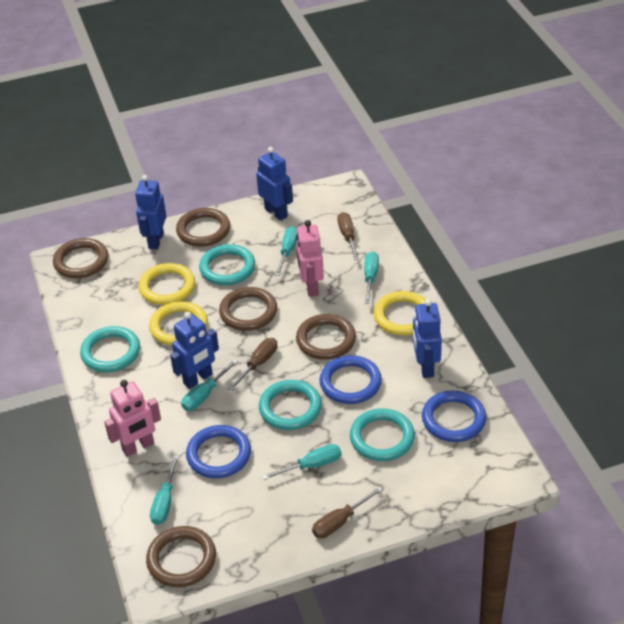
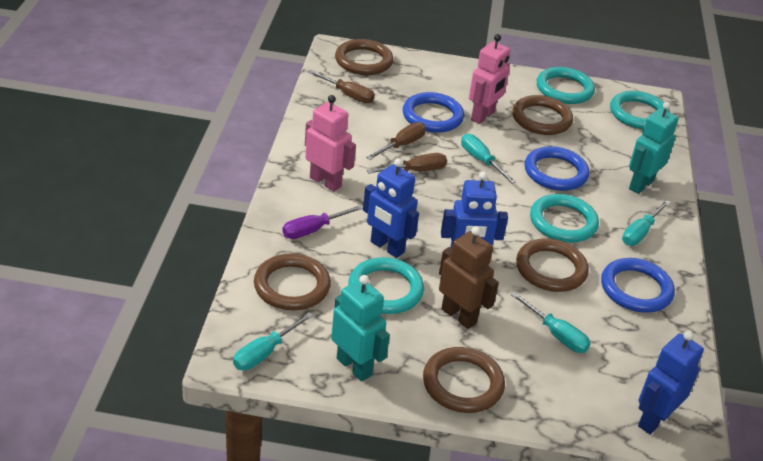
blue robot: 4 -> 3
brown robot: 0 -> 1
purple screwdriver: 0 -> 1
turquoise robot: 0 -> 2
turquoise screwdriver: 5 -> 4
yellow ring: 3 -> 0

